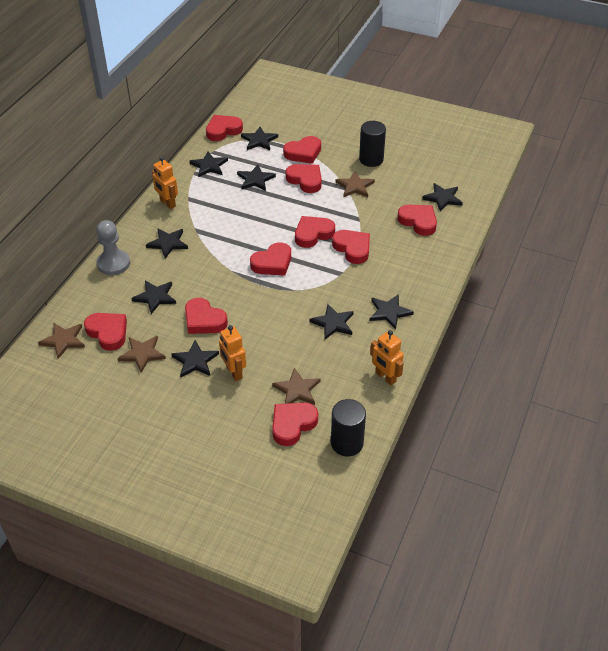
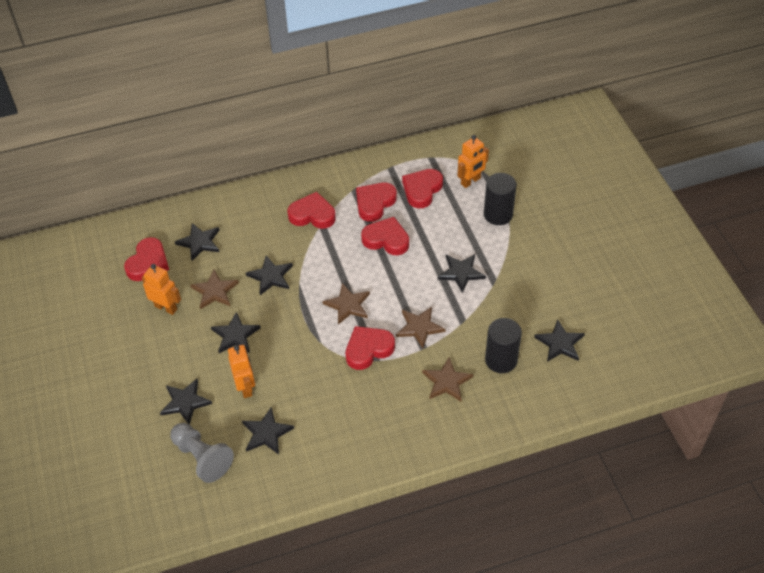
black star: 9 -> 7
red heart: 10 -> 6

